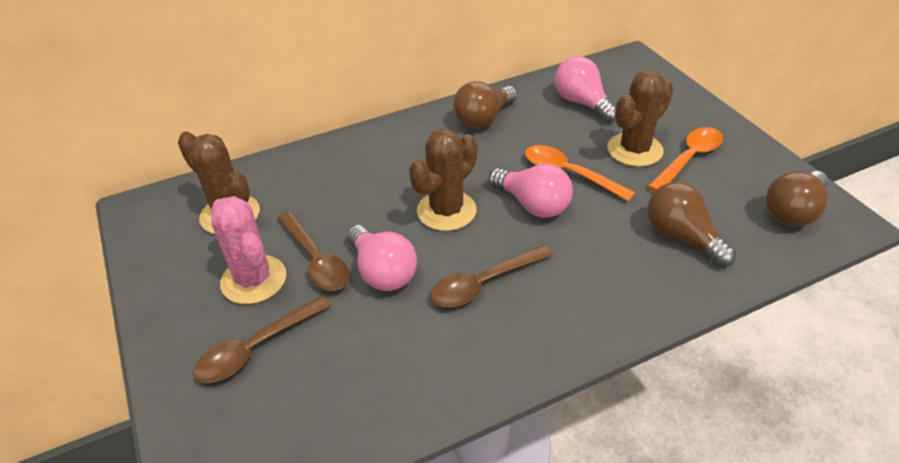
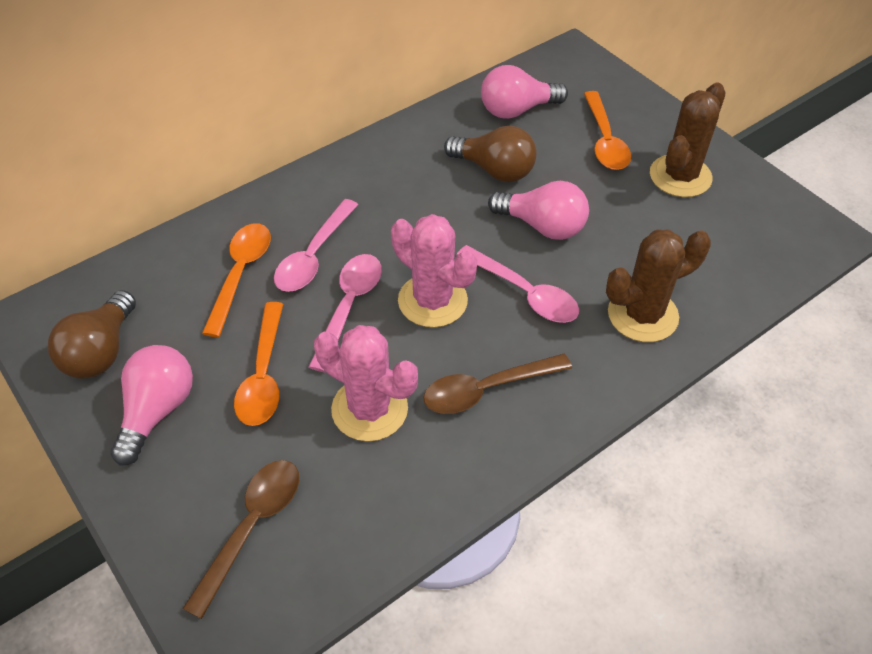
brown cactus: 3 -> 2
brown light bulb: 3 -> 2
brown spoon: 3 -> 2
orange spoon: 2 -> 3
pink cactus: 1 -> 2
pink spoon: 0 -> 3

